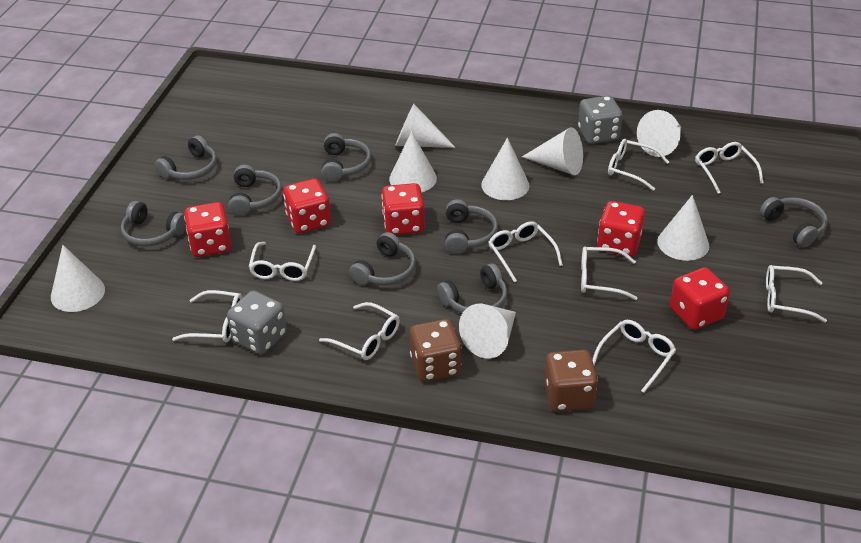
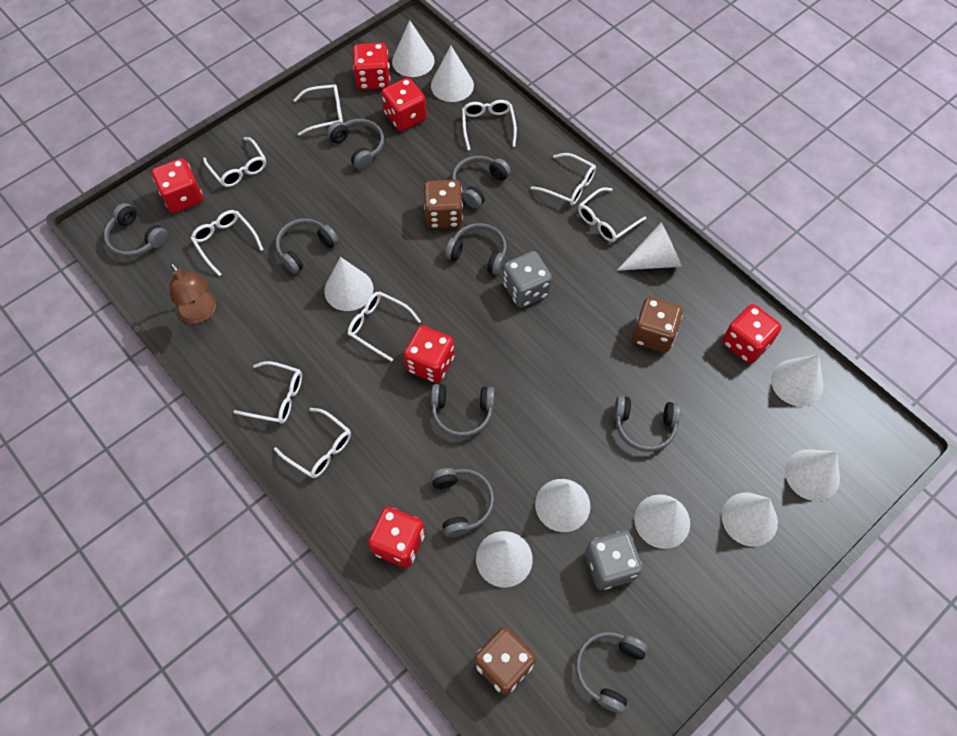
brown dice: 2 -> 3
brown lamp: 0 -> 1
grey headphones: 8 -> 9
red dice: 5 -> 6
white cone: 8 -> 10

